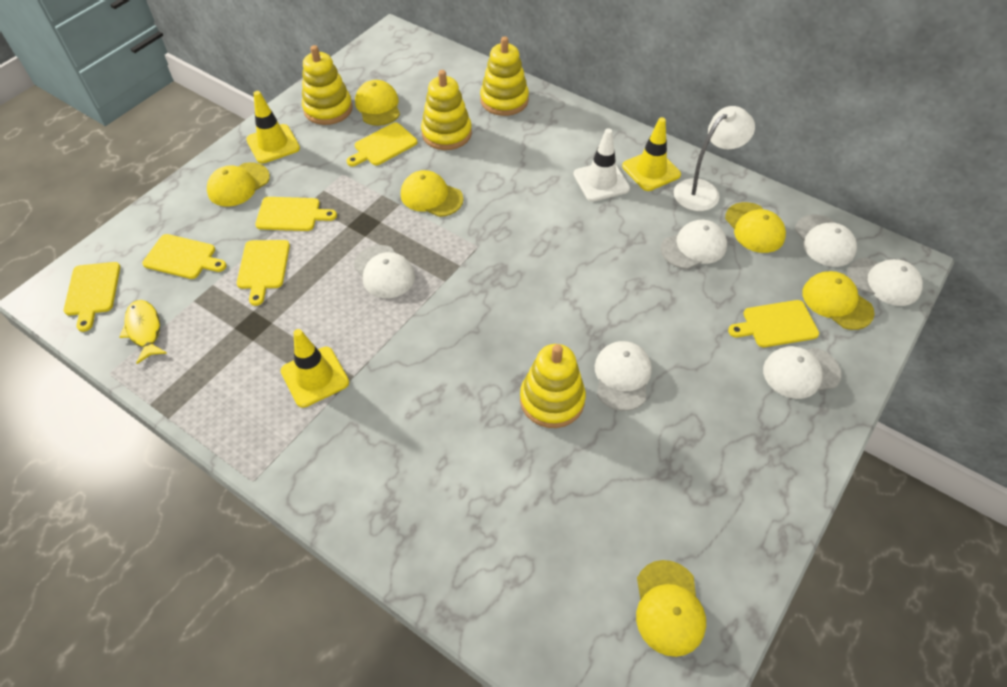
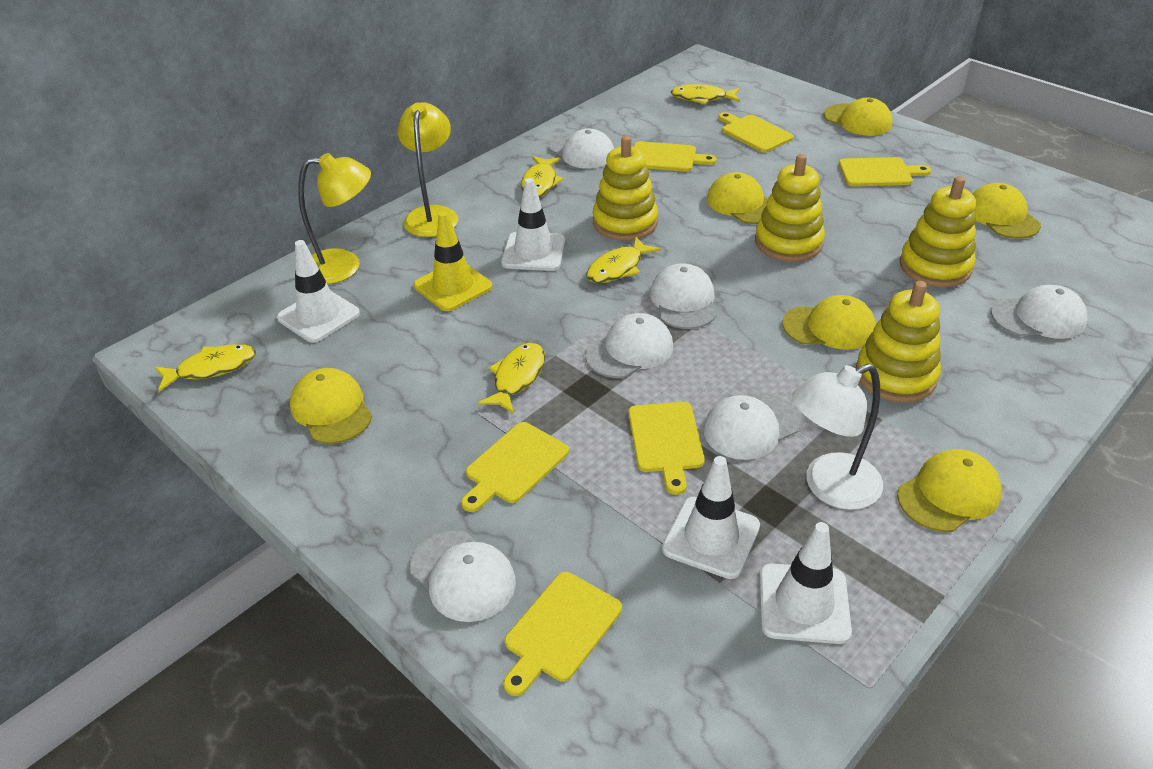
white traffic cone: 1 -> 4
yellow fish: 1 -> 5
yellow lamp: 0 -> 2
yellow traffic cone: 3 -> 1

